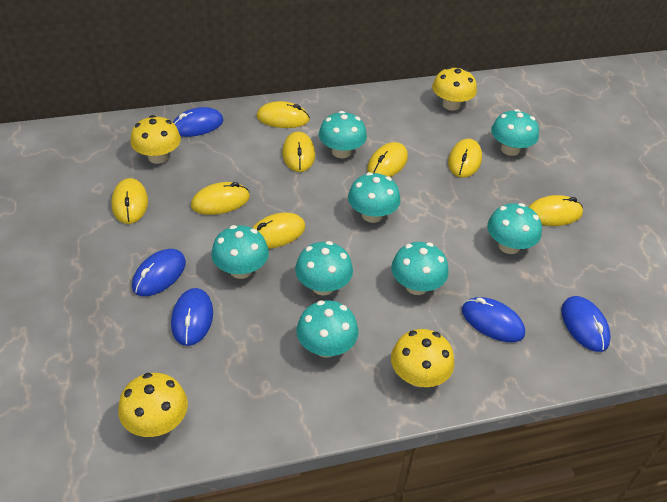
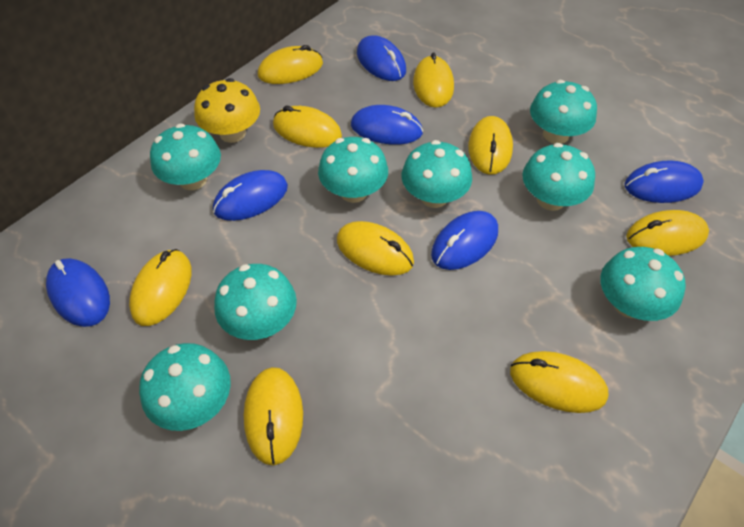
blue mouse: 5 -> 6
yellow mouse: 8 -> 9
yellow mushroom: 4 -> 1

